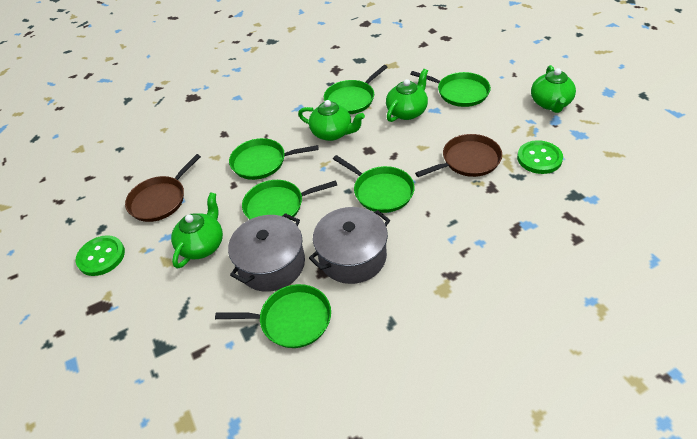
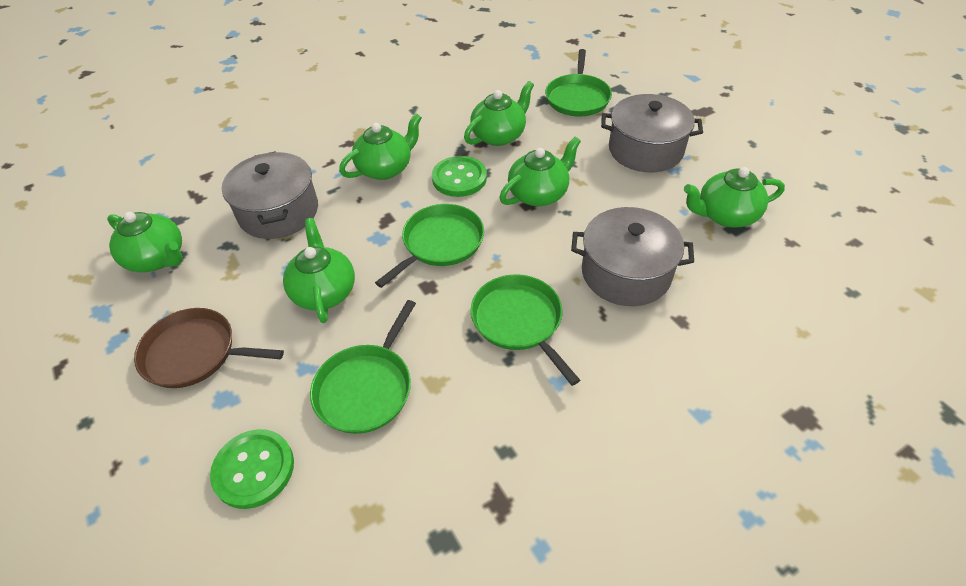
brown pan: 2 -> 1
green pan: 6 -> 4
green teapot: 4 -> 6
grey pot: 2 -> 3

